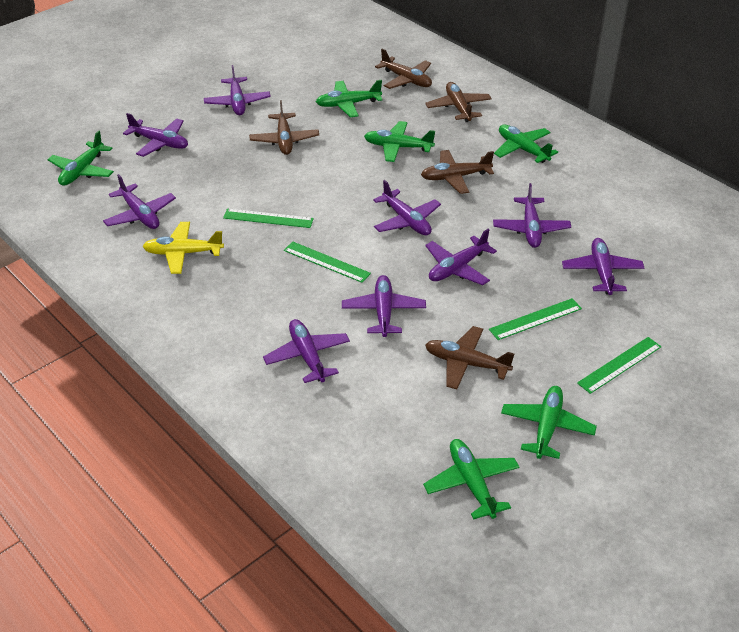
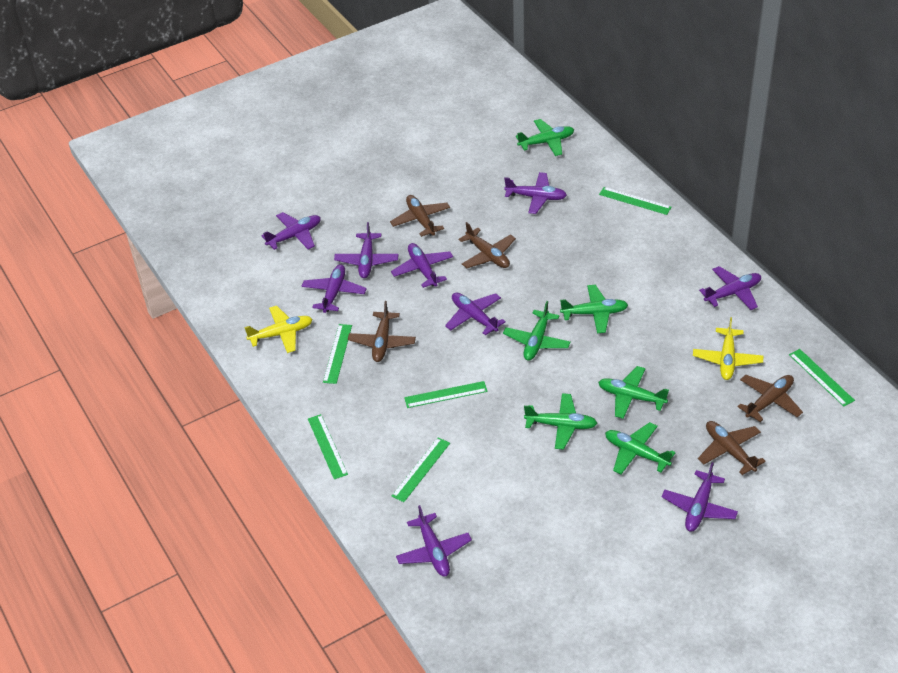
green ruler: 4 -> 6
yellow plane: 1 -> 2

